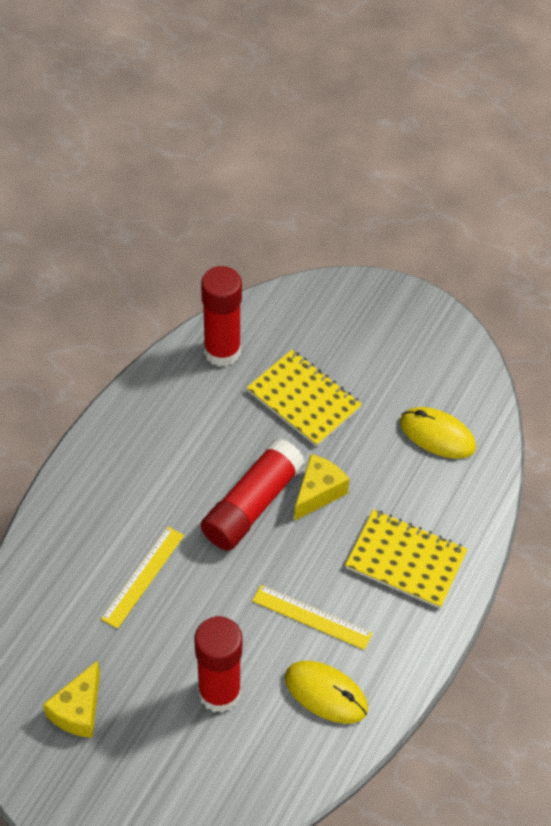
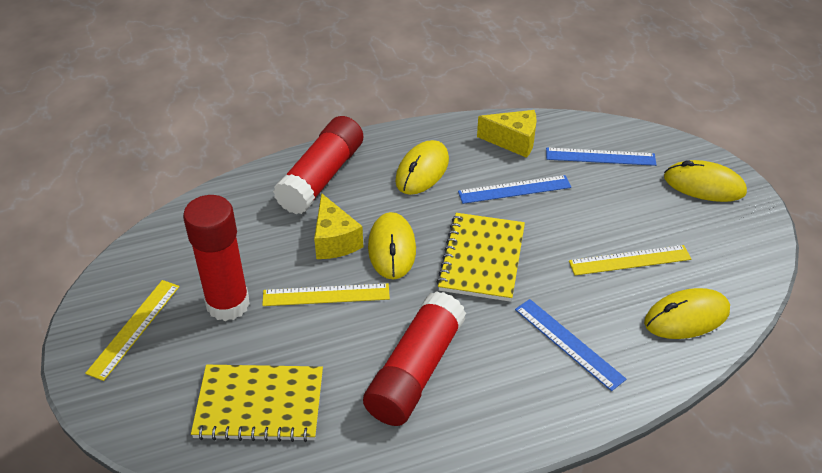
blue ruler: 0 -> 3
yellow mouse: 2 -> 4
yellow ruler: 2 -> 3

